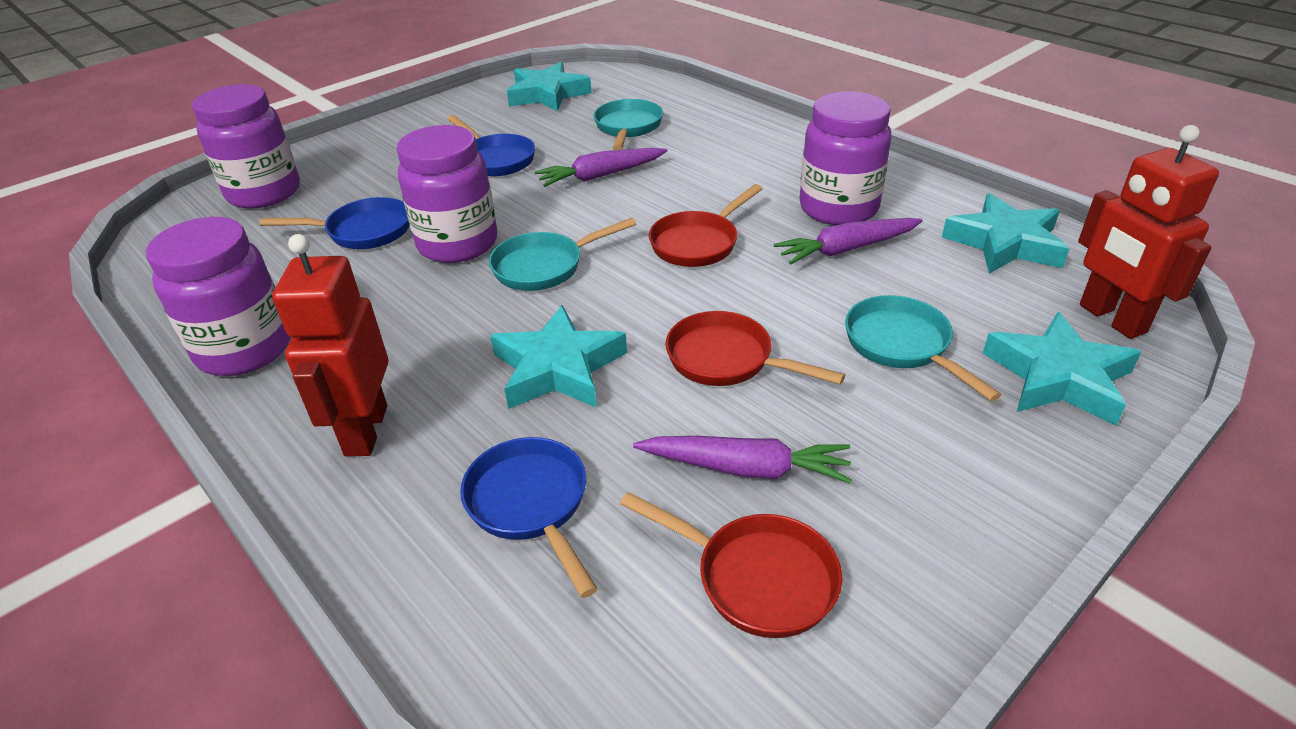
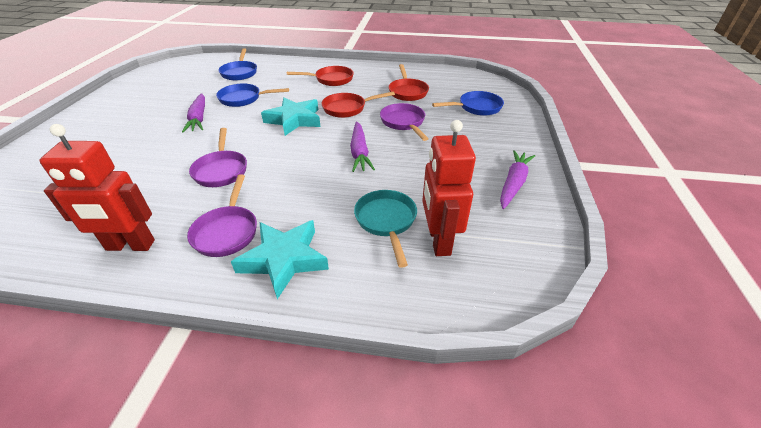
purple jar: 4 -> 0
purple pan: 0 -> 3
turquoise pan: 3 -> 1
turquoise star: 4 -> 2

